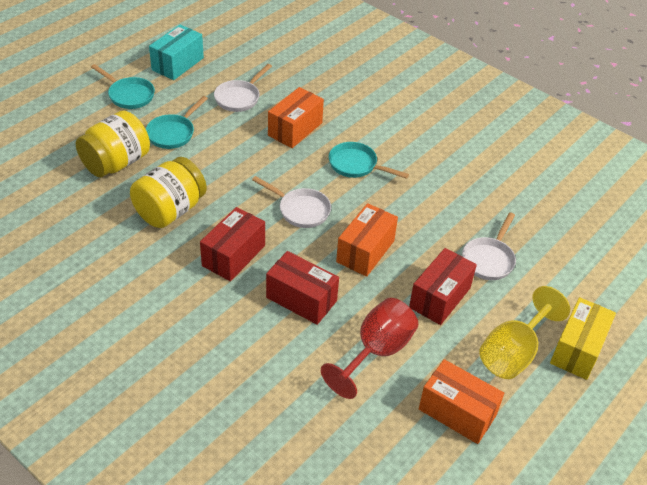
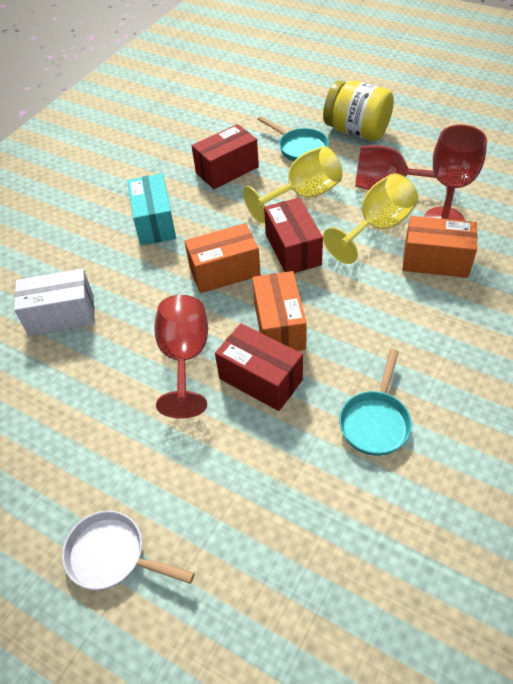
red goblet: 1 -> 3
turquoise pan: 3 -> 2
white box: 0 -> 1
white pan: 3 -> 1
yellow box: 1 -> 0
yellow goblet: 1 -> 2
yellow jar: 2 -> 1

